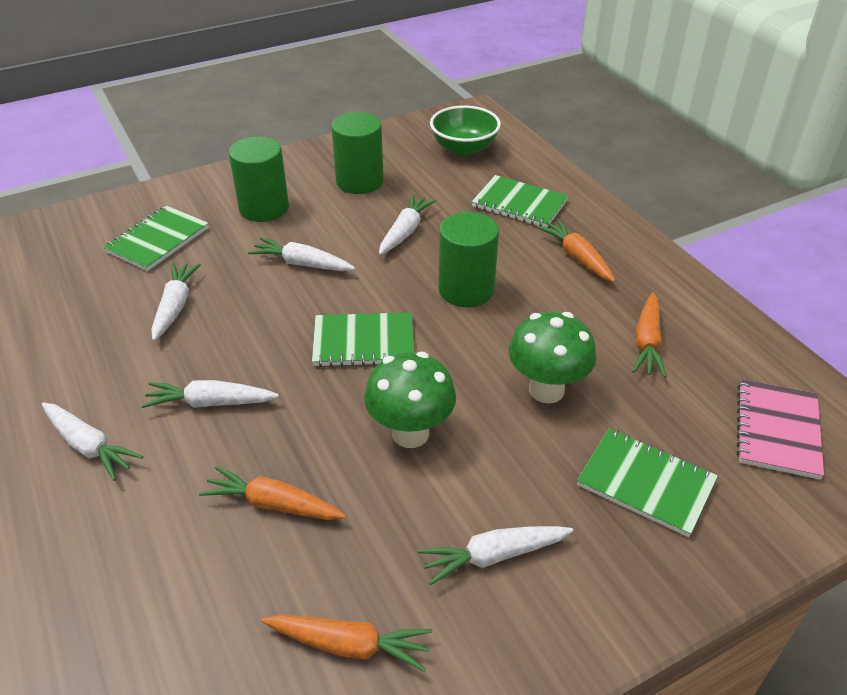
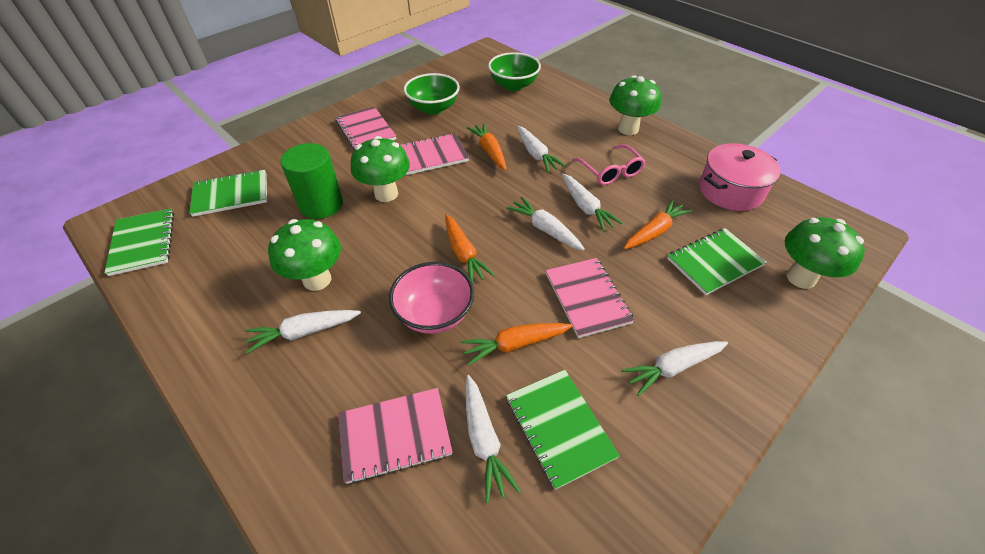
green bowl: 1 -> 2
green cylinder: 3 -> 1
green mushroom: 2 -> 4
pink bowl: 0 -> 1
pink glasses: 0 -> 1
pink notebook: 1 -> 4
pink pot: 0 -> 1

